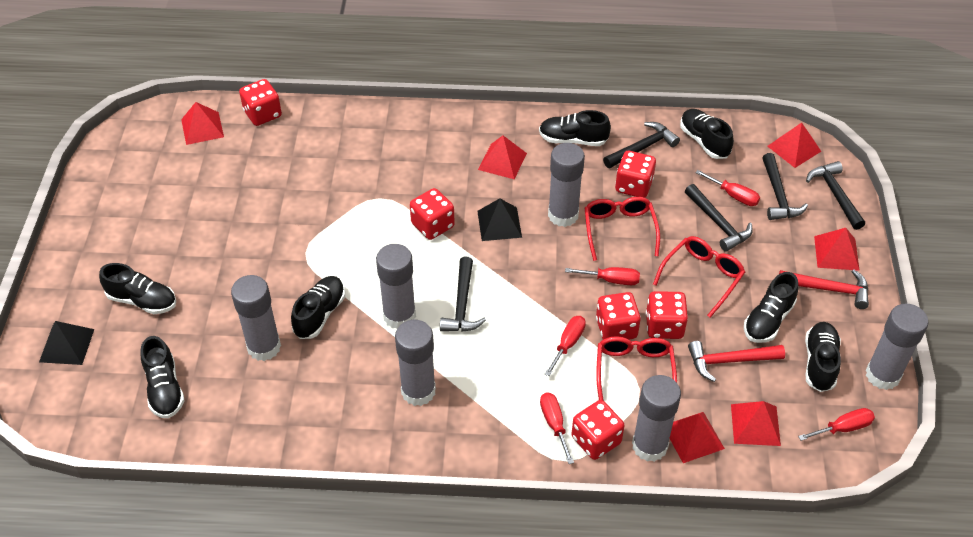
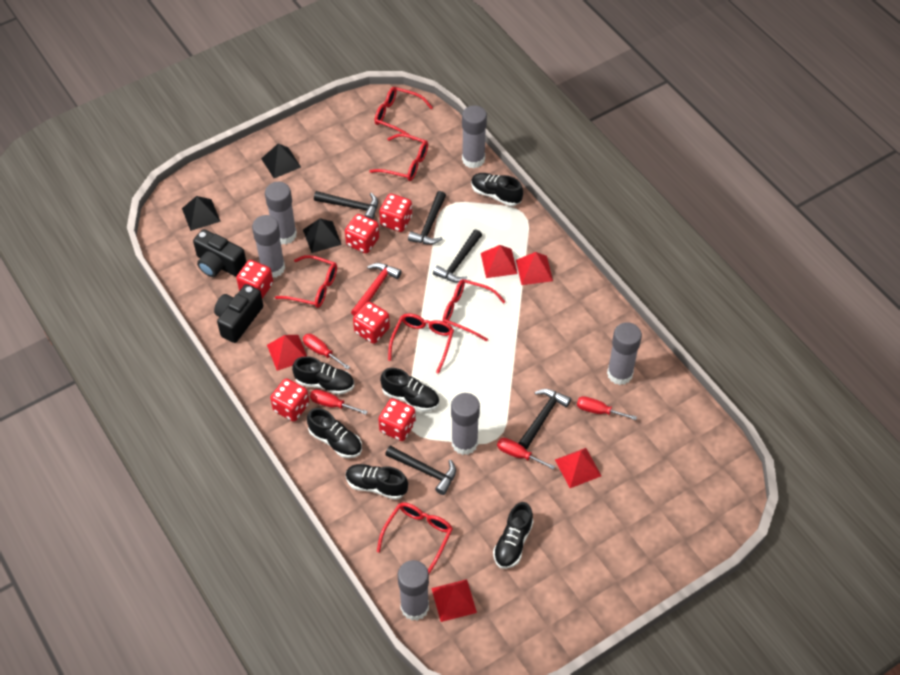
black camera: 0 -> 2
black pyramid: 2 -> 3
black shoe: 7 -> 6
red glasses: 3 -> 6
red hammer: 2 -> 1
red pyramid: 6 -> 5
red screwdriver: 5 -> 4

